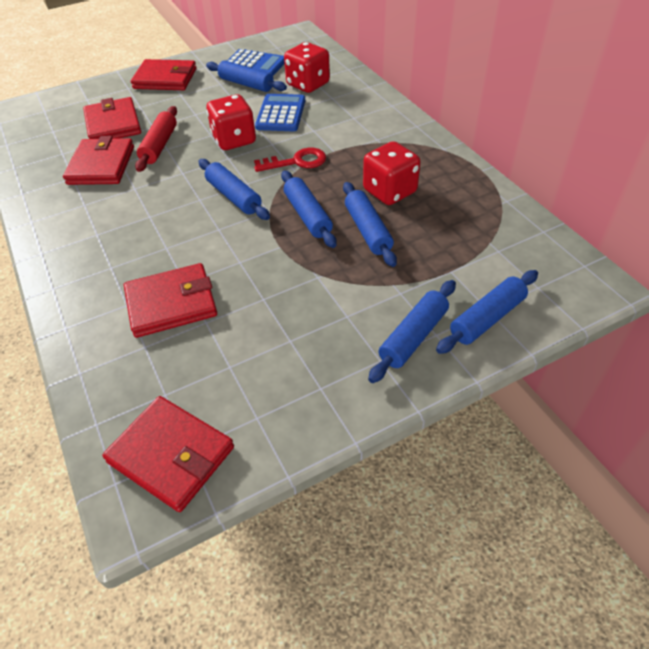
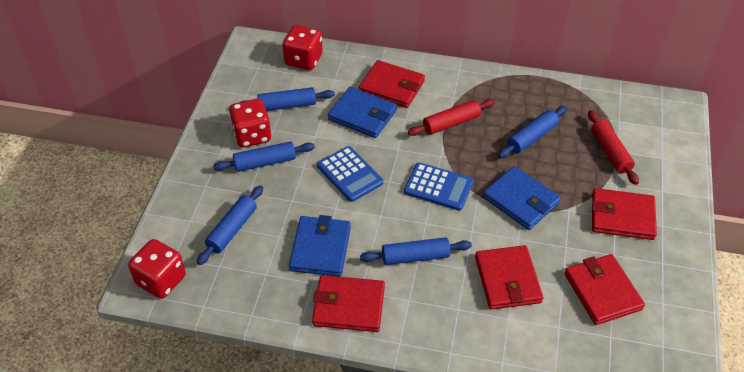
blue rolling pin: 6 -> 5
blue wallet: 0 -> 3
red key: 1 -> 0
red rolling pin: 1 -> 2

